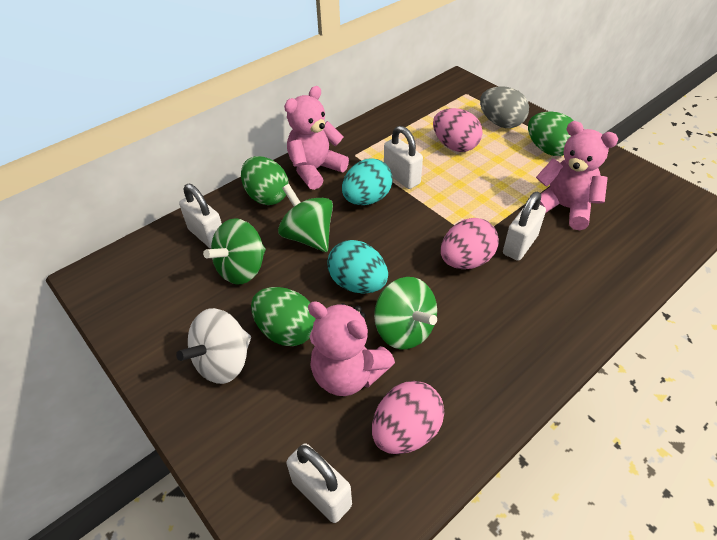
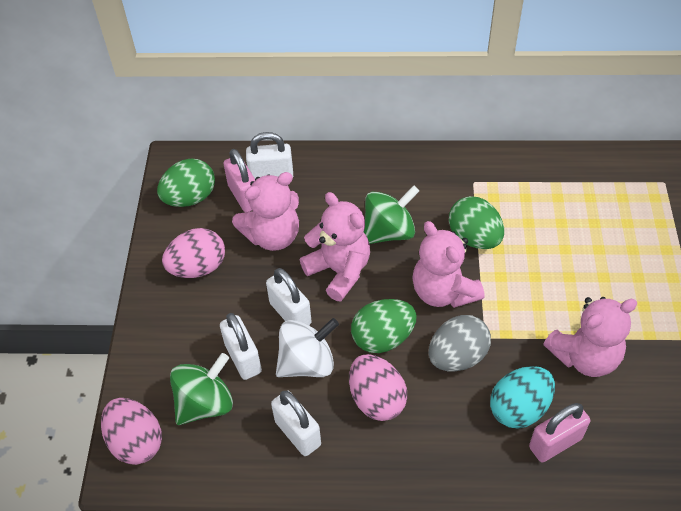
green spinning top: 3 -> 2
pink padlock: 0 -> 2
pink teddy bear: 3 -> 4
turquoise egg: 2 -> 1

